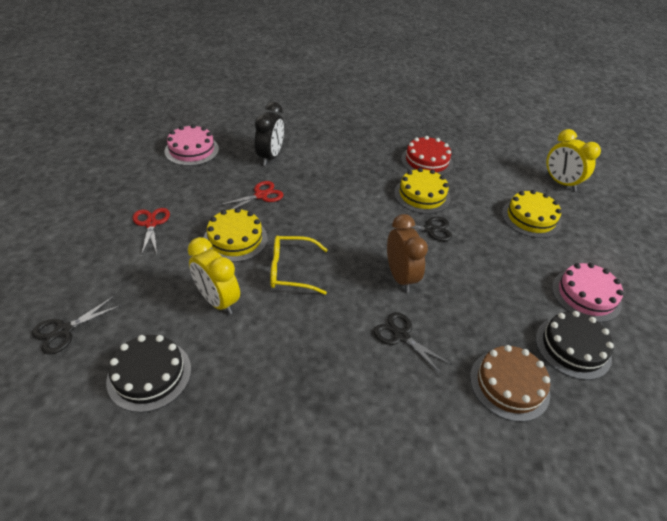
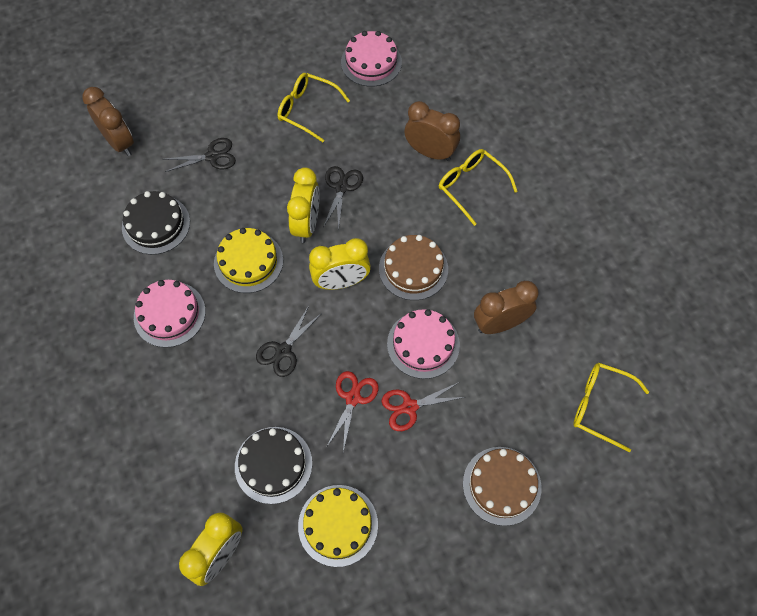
black clock: 1 -> 0
brown cake: 1 -> 2
brown clock: 1 -> 3
pink cake: 2 -> 3
red cake: 1 -> 0
yellow cake: 3 -> 2
yellow clock: 2 -> 3
yellow glasses: 1 -> 3

